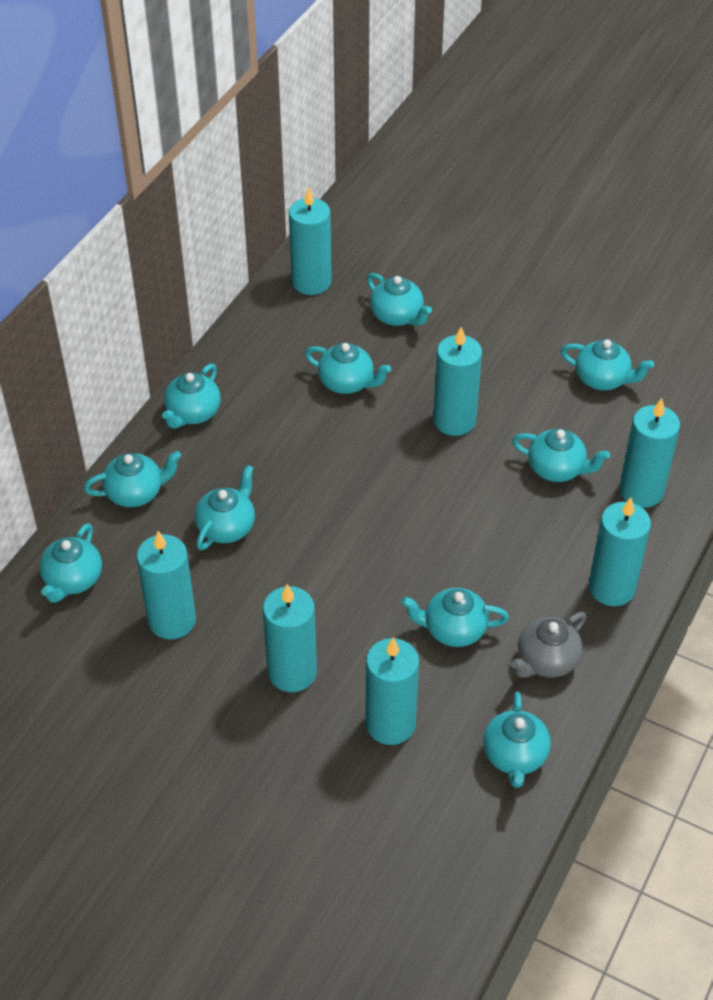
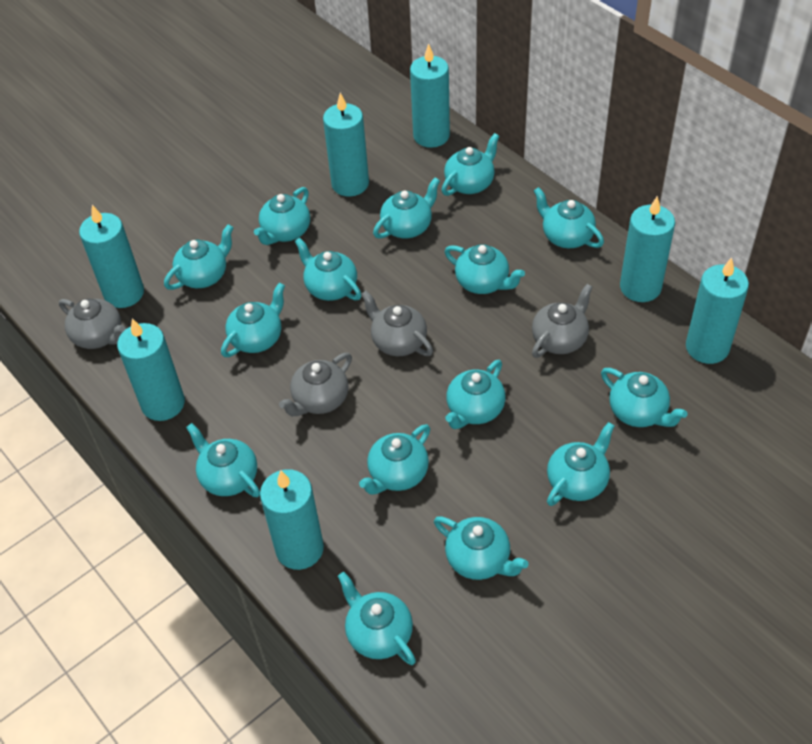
grey teapot: 1 -> 4
turquoise teapot: 10 -> 15

